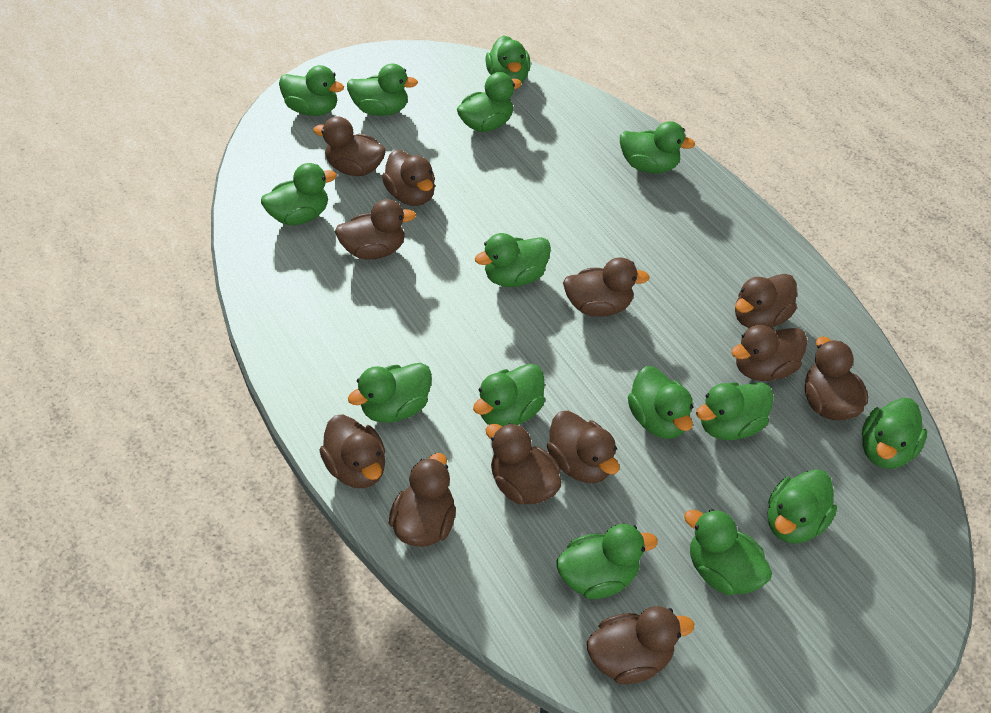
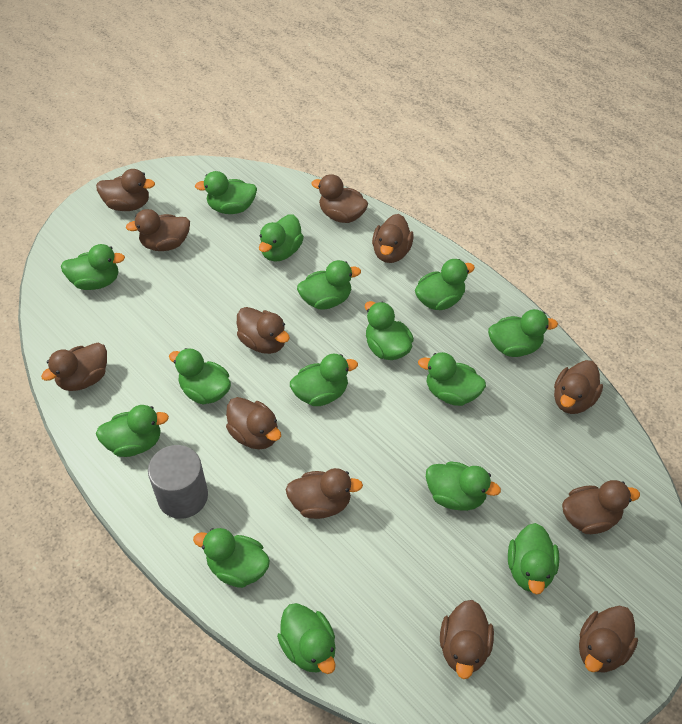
grey cylinder: 0 -> 1

